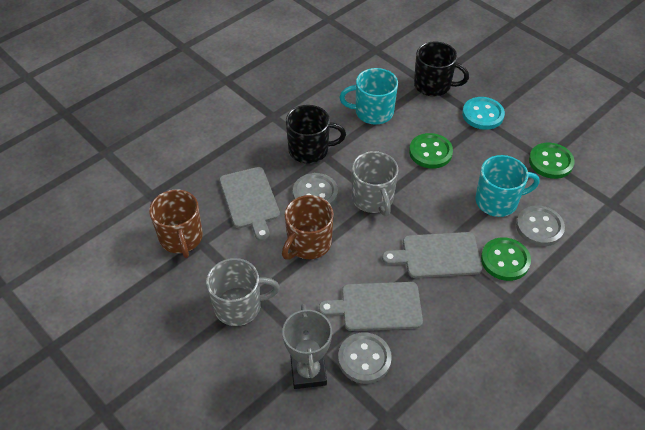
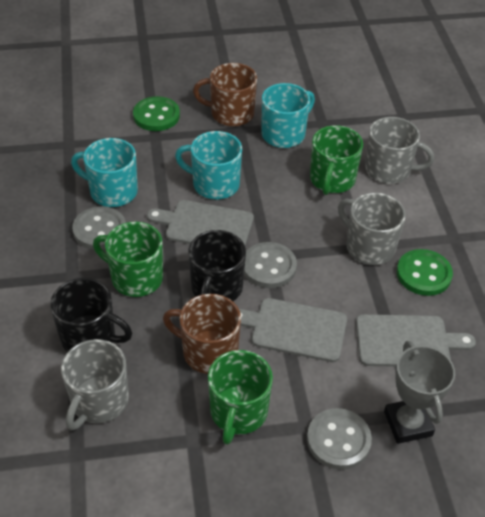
green button: 3 -> 2
green mug: 0 -> 3
grey mug: 2 -> 3
turquoise button: 1 -> 0
turquoise mug: 2 -> 3

